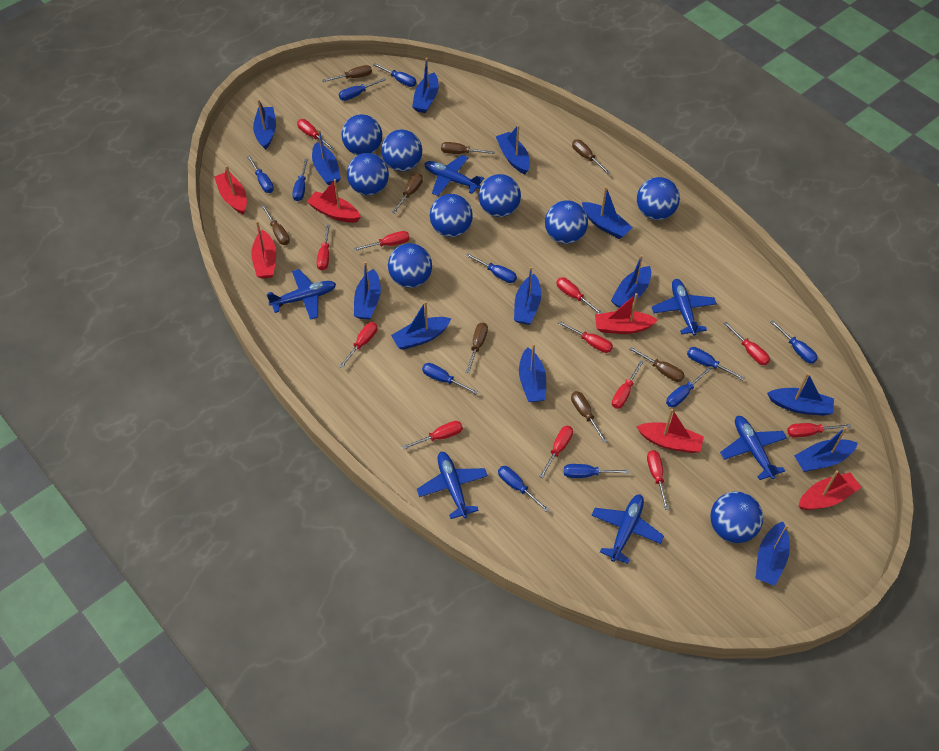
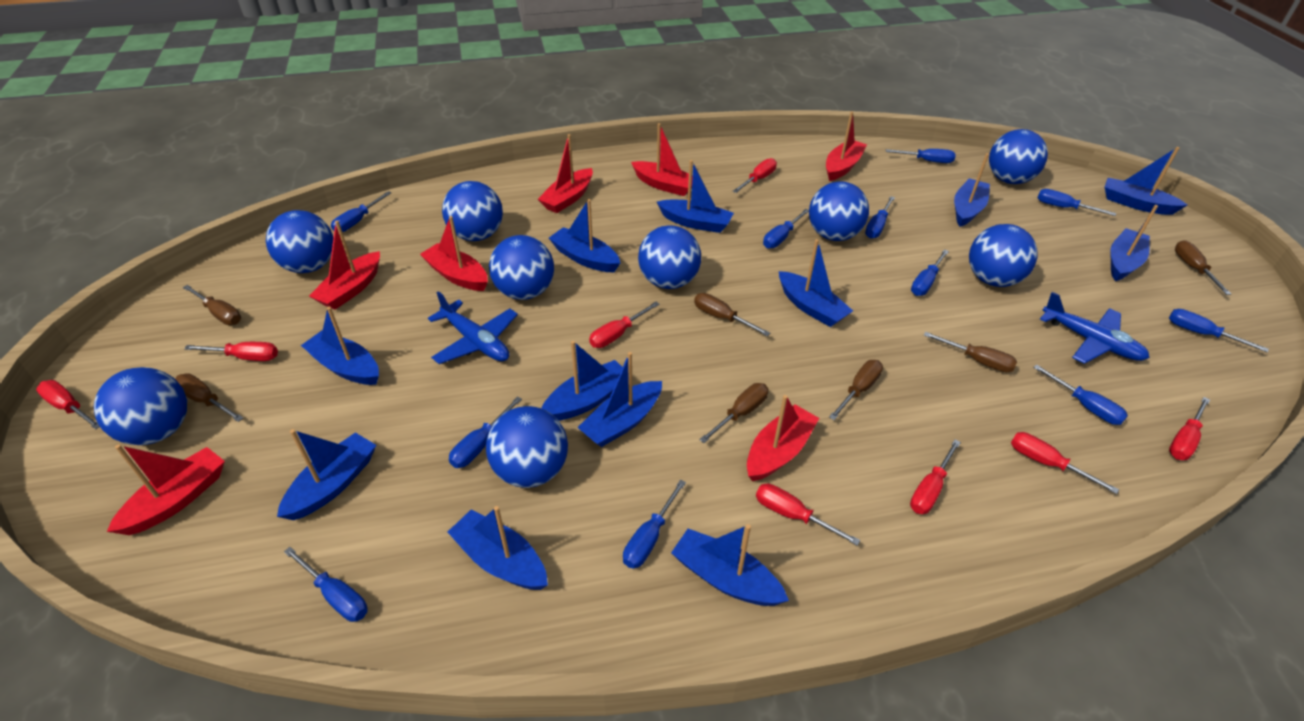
blue boat: 13 -> 12
blue plane: 6 -> 2
brown screwdriver: 8 -> 7
red boat: 6 -> 7
red screwdriver: 12 -> 8

